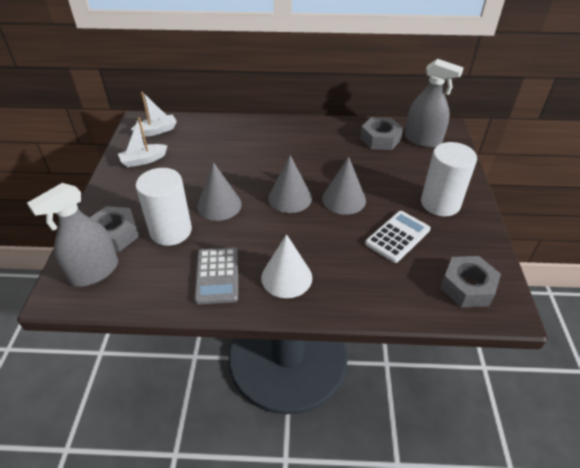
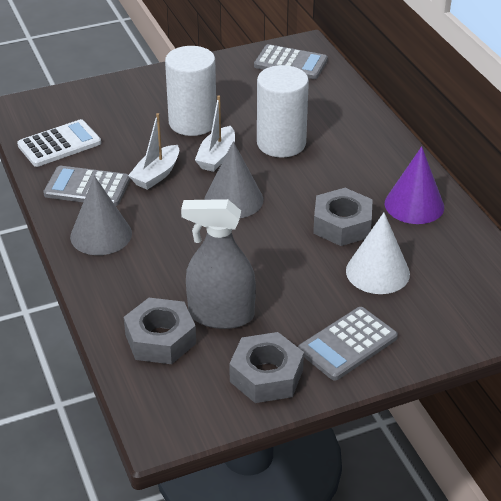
grey calculator: 1 -> 3
grey cone: 3 -> 2
grey spray bottle: 2 -> 1
purple cone: 0 -> 1

